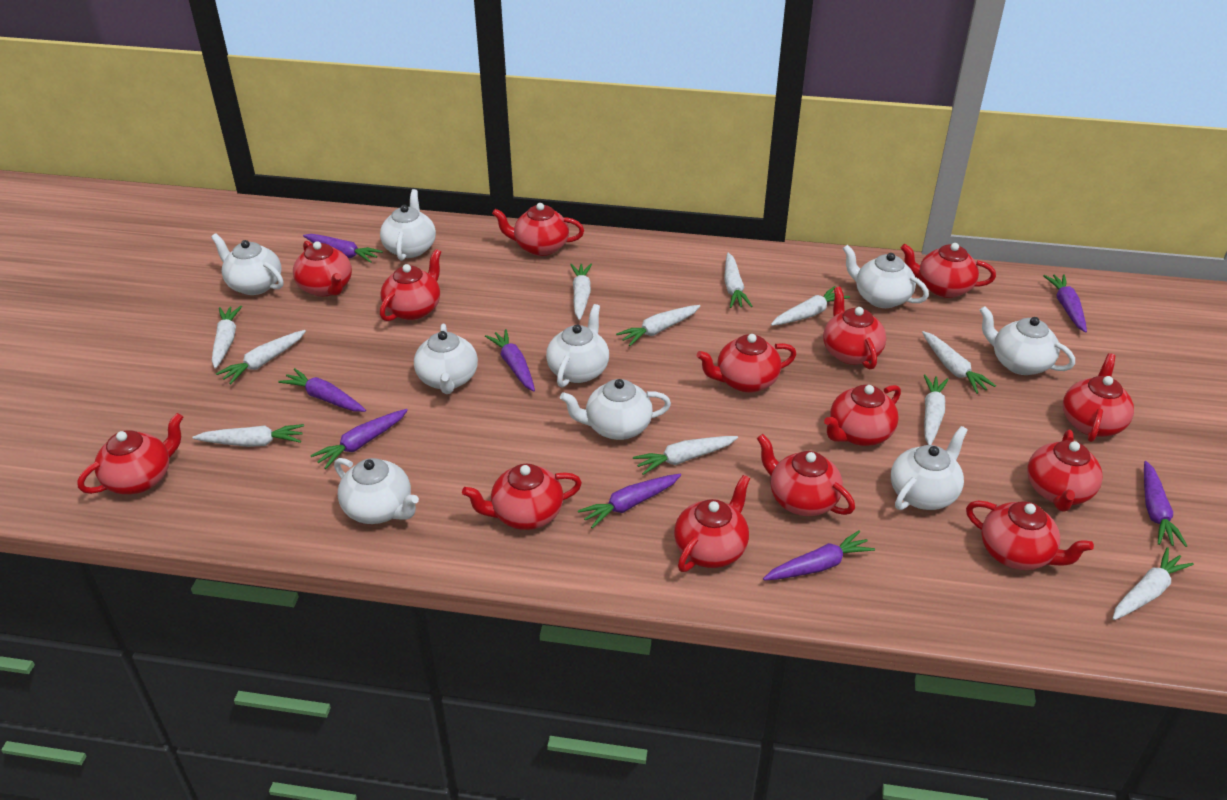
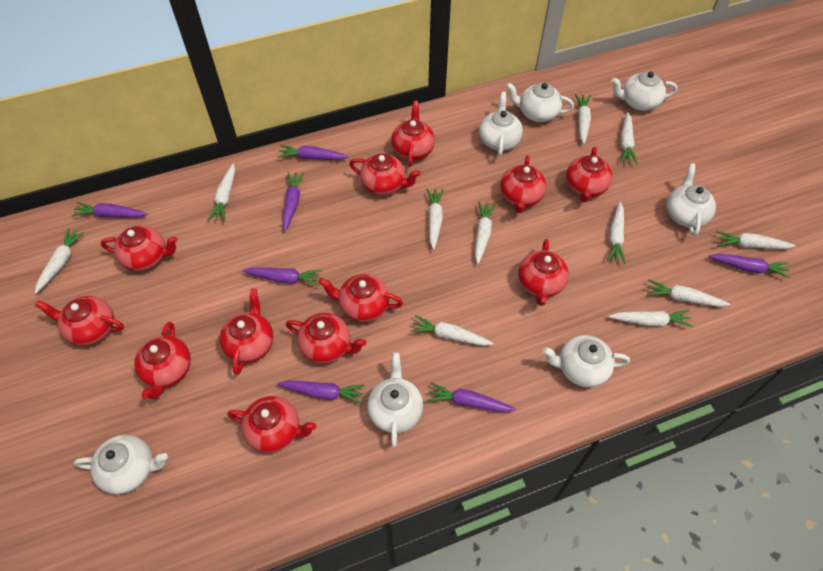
purple carrot: 8 -> 7
red teapot: 14 -> 12
white teapot: 9 -> 7

